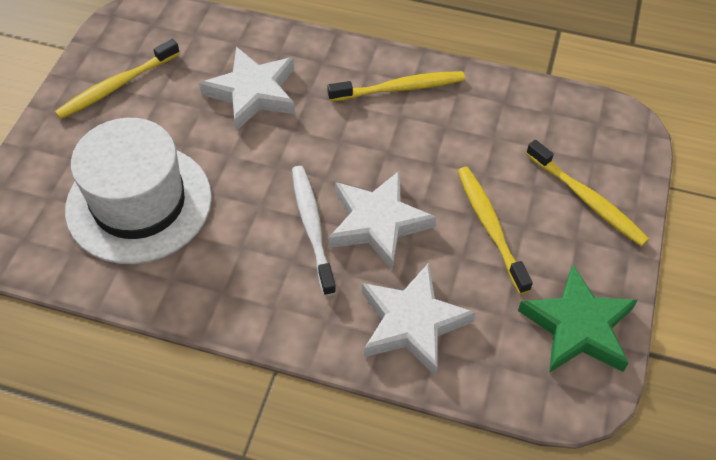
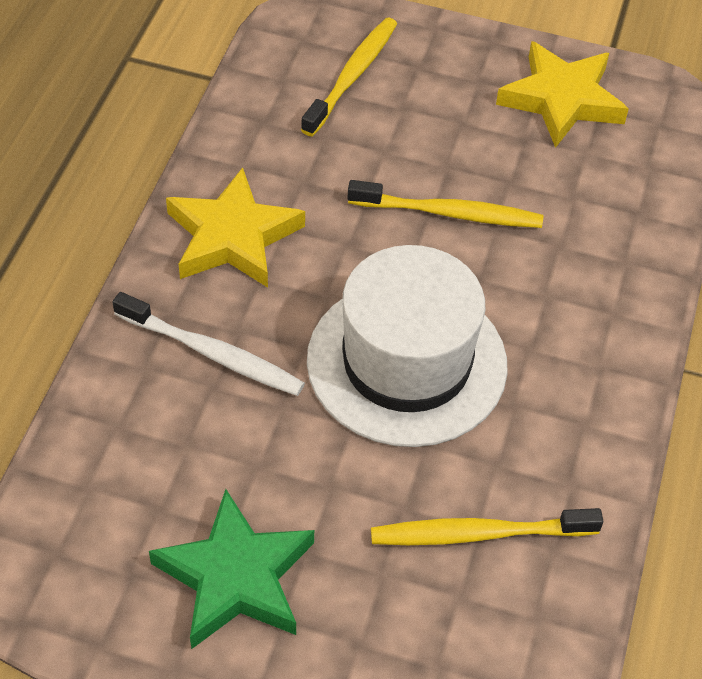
white star: 3 -> 0
yellow star: 0 -> 2
yellow toothbrush: 4 -> 3

